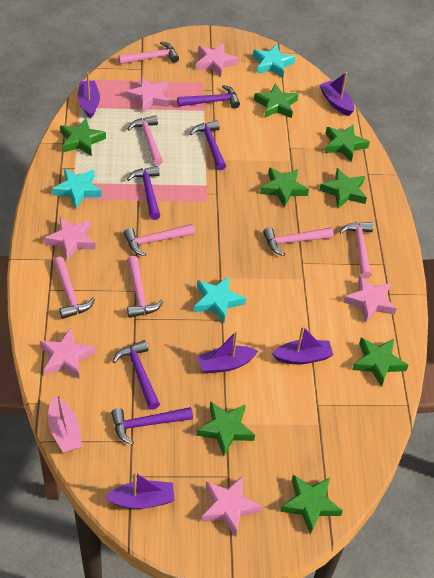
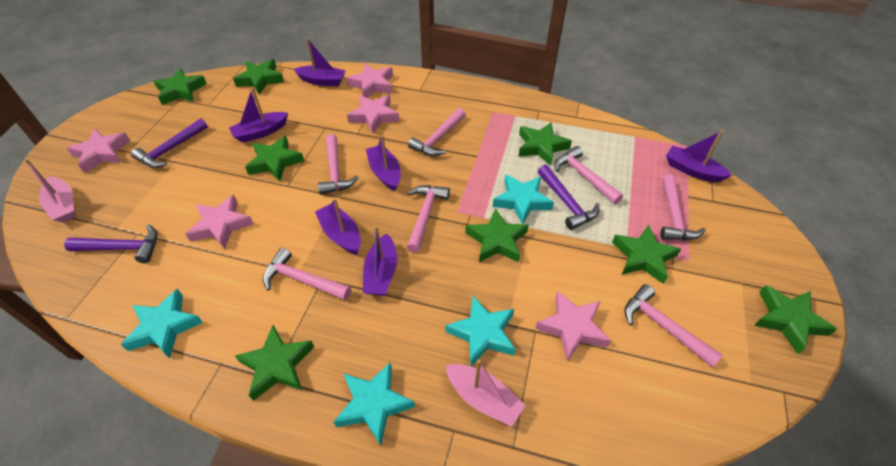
pink boat: 1 -> 2
pink star: 6 -> 5
purple boat: 5 -> 6
purple hammer: 5 -> 3
turquoise star: 3 -> 4

